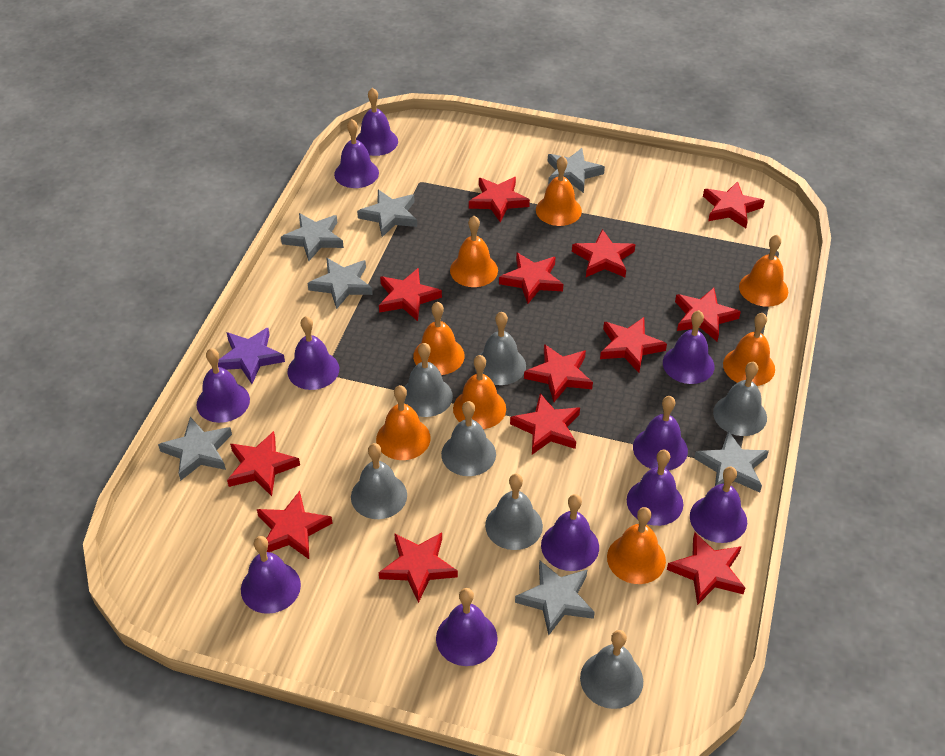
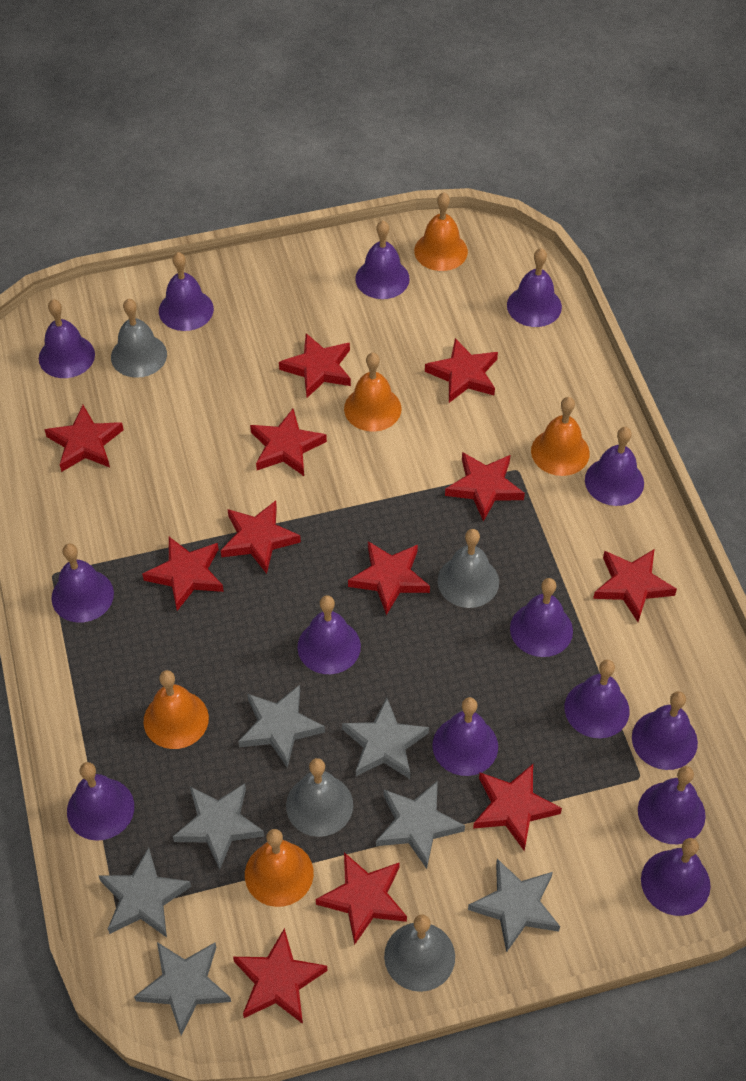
grey bell: 7 -> 4
orange bell: 8 -> 5
purple bell: 11 -> 14
purple star: 1 -> 0
red star: 13 -> 12

